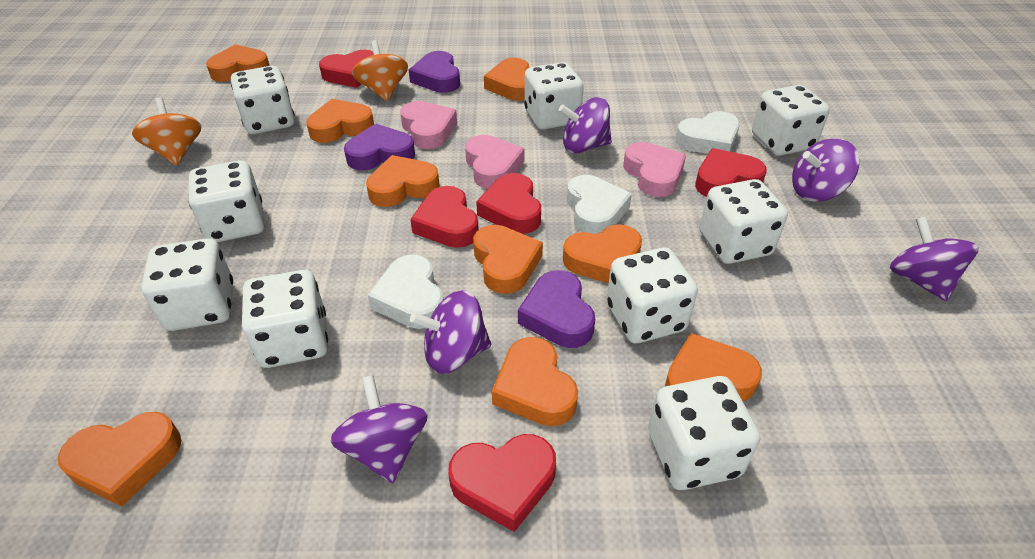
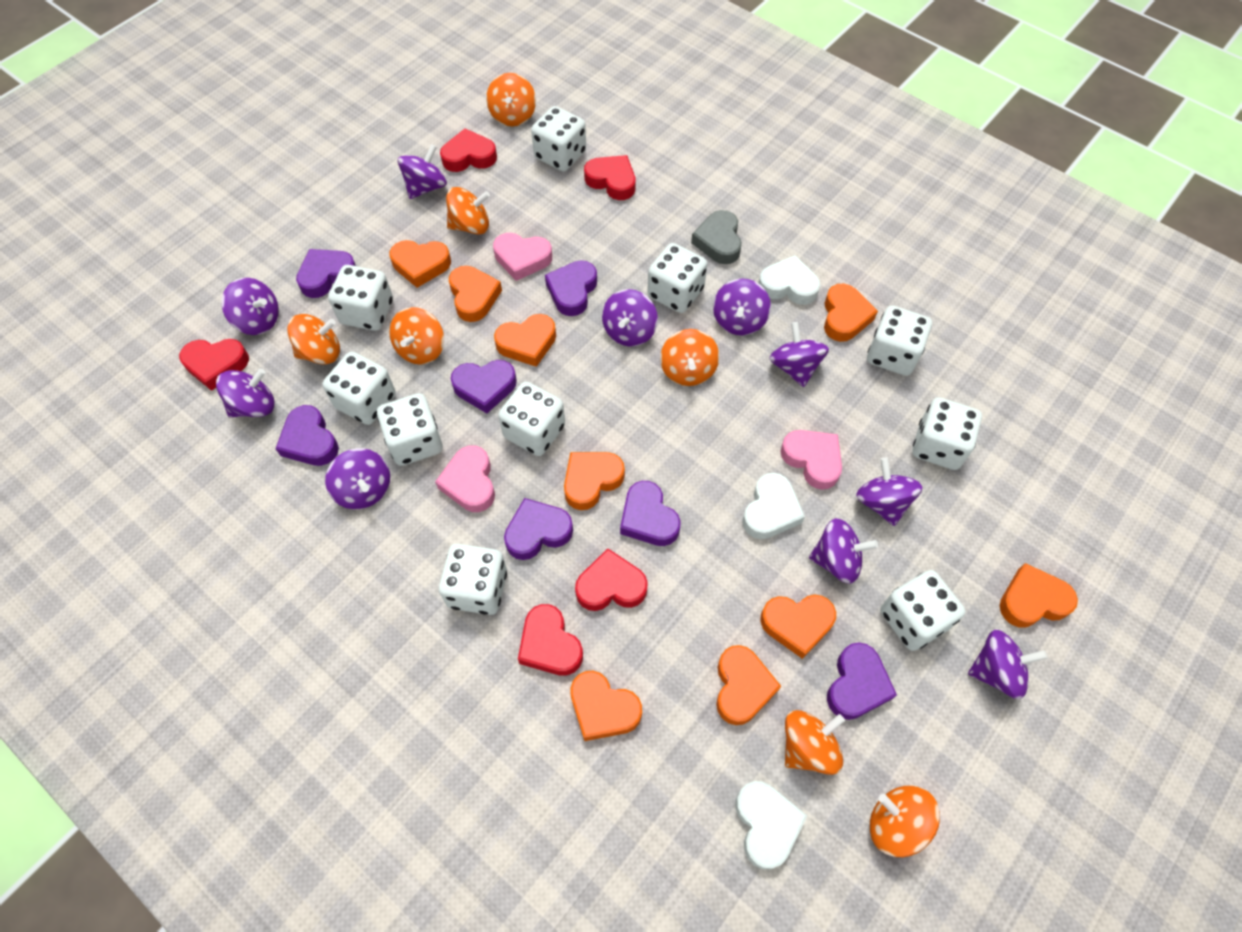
grey heart: 0 -> 1
orange spinning top: 2 -> 7
purple heart: 3 -> 7
purple spinning top: 5 -> 10
white dice: 9 -> 10

